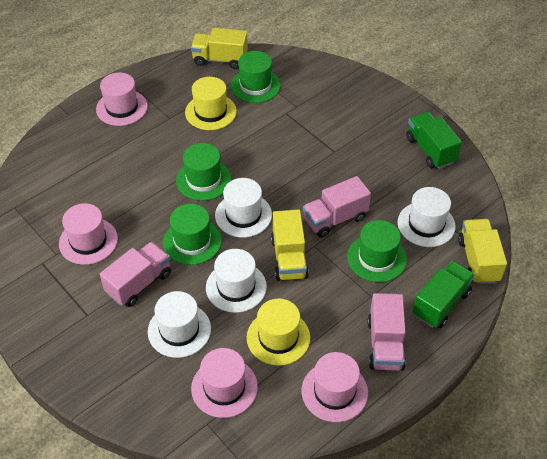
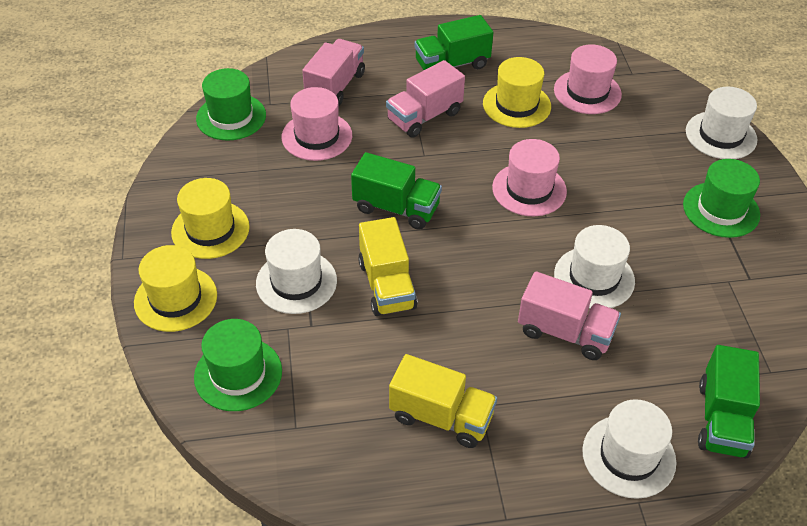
green hat: 4 -> 3
green truck: 2 -> 3
pink hat: 4 -> 3
yellow hat: 2 -> 3
yellow truck: 3 -> 2

